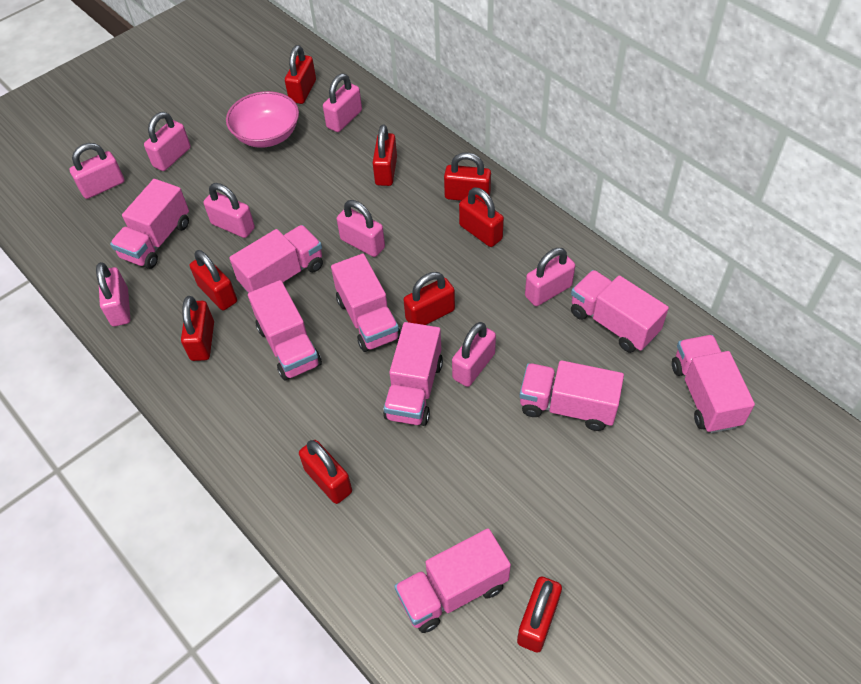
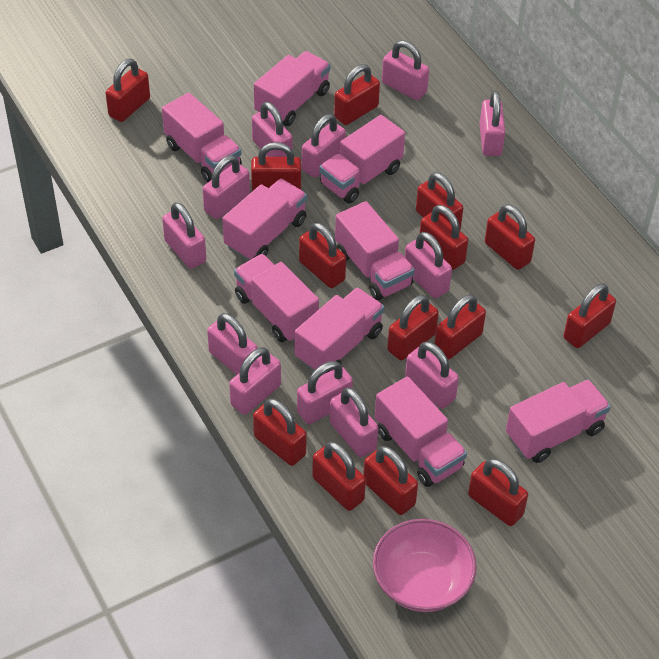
pink padlock: 8 -> 12
red padlock: 9 -> 14

